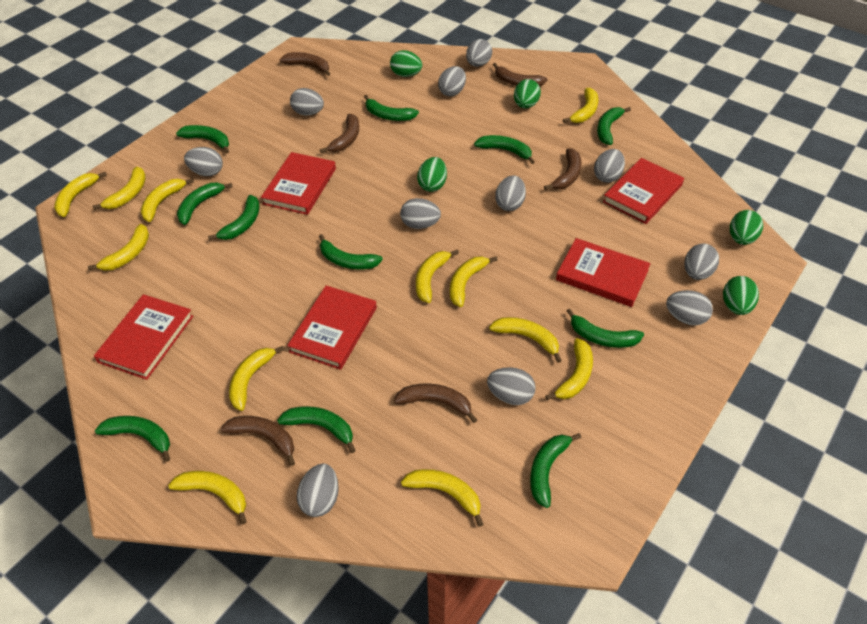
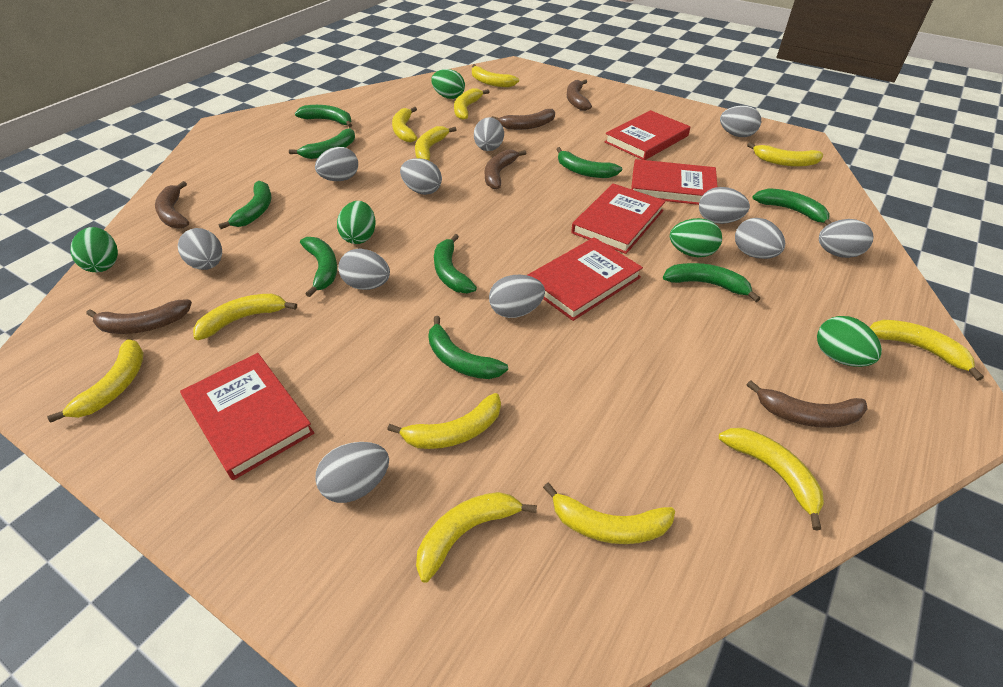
green banana: 11 -> 9

